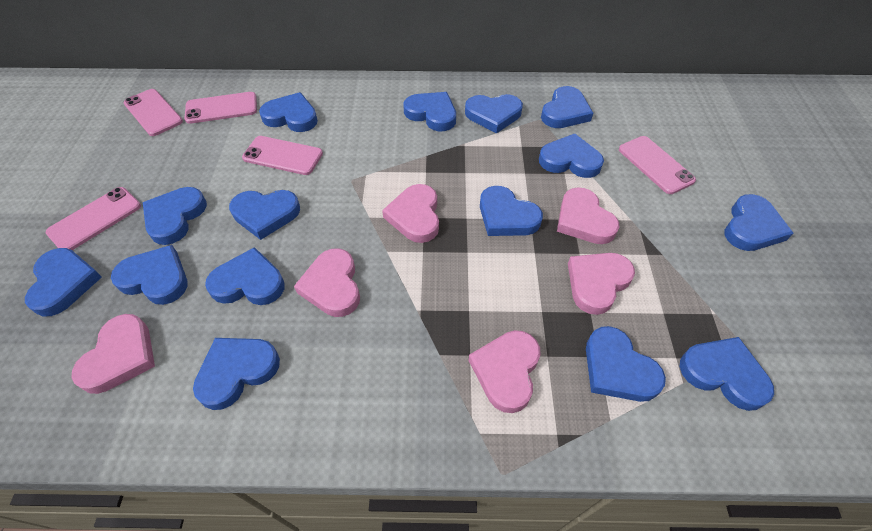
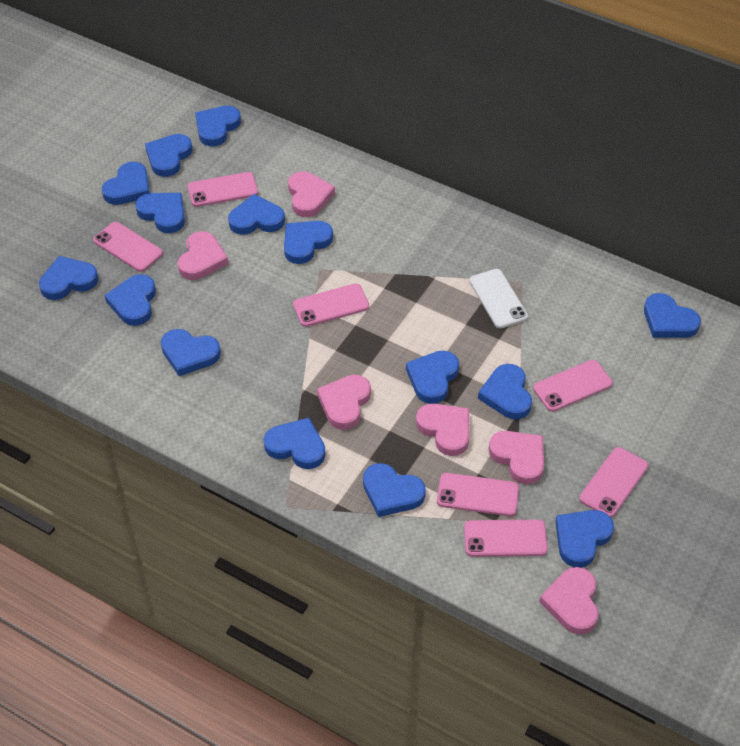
pink phone: 5 -> 7
white phone: 0 -> 1

